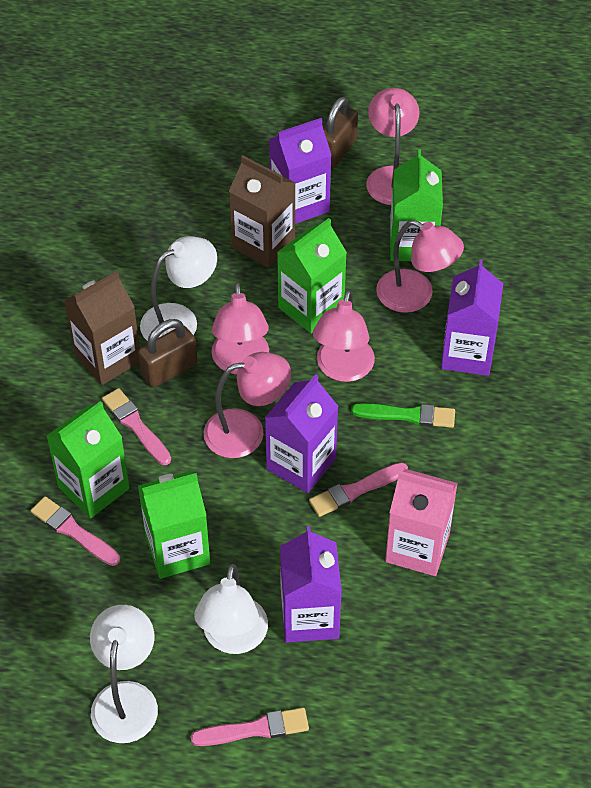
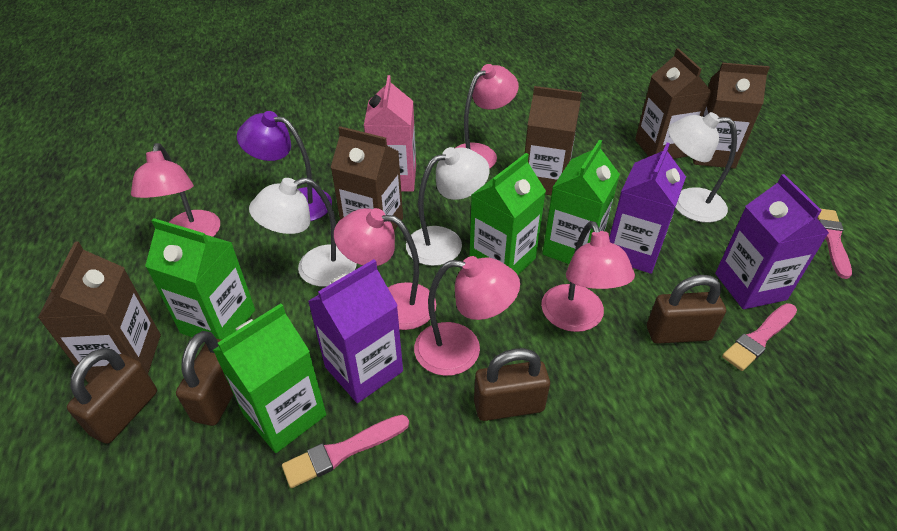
brown carton: 2 -> 5
brown padlock: 2 -> 4
green brush: 1 -> 0
pink brush: 4 -> 3
purple carton: 4 -> 3
purple lamp: 0 -> 1

